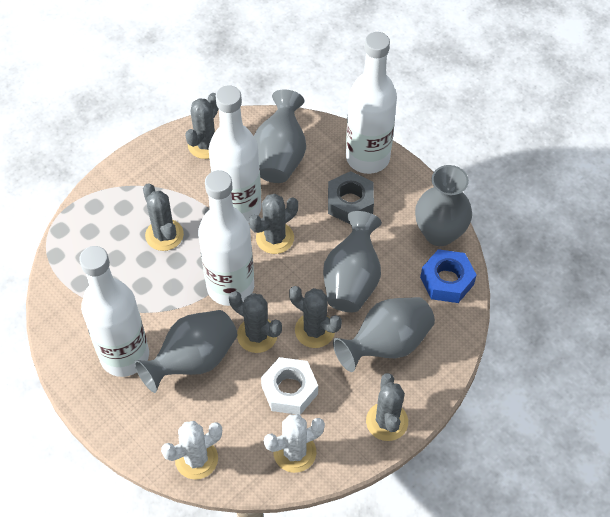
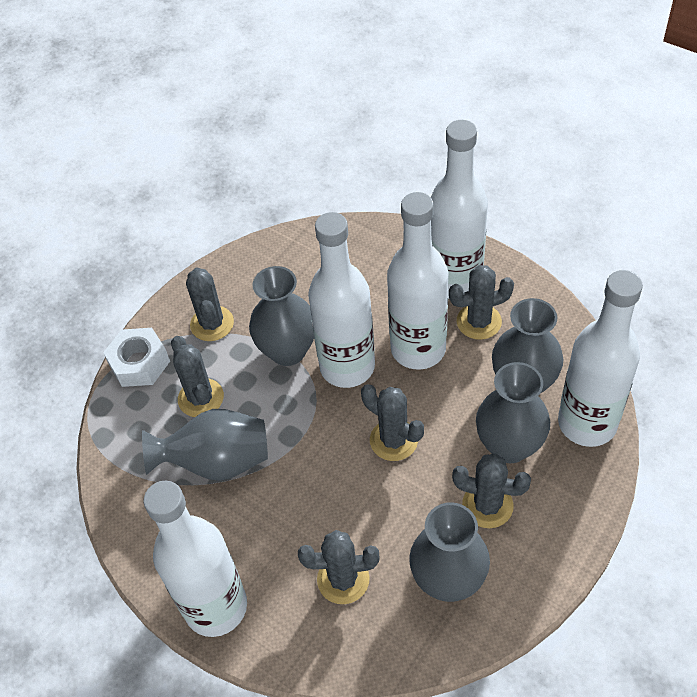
blue nut: 1 -> 0
grey nut: 1 -> 0
white bottle: 4 -> 5
white cactus: 2 -> 0

